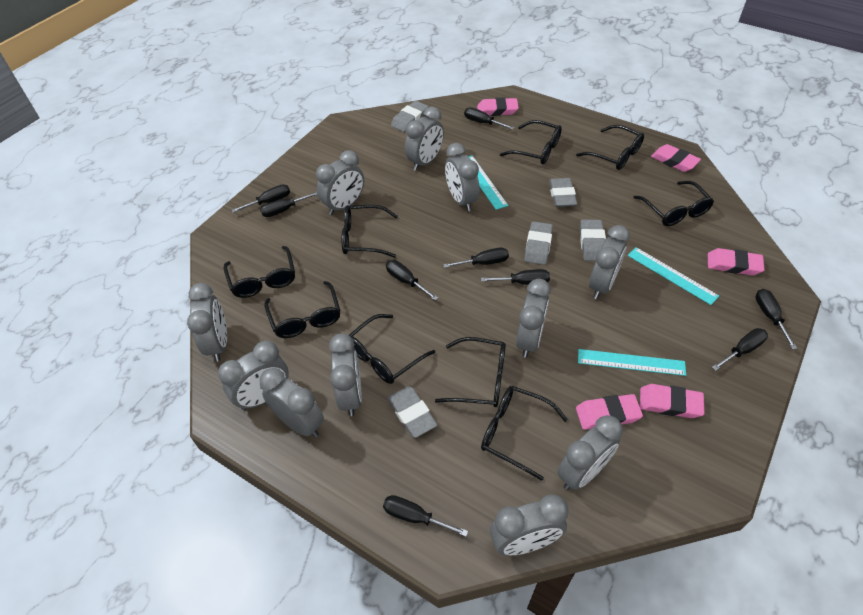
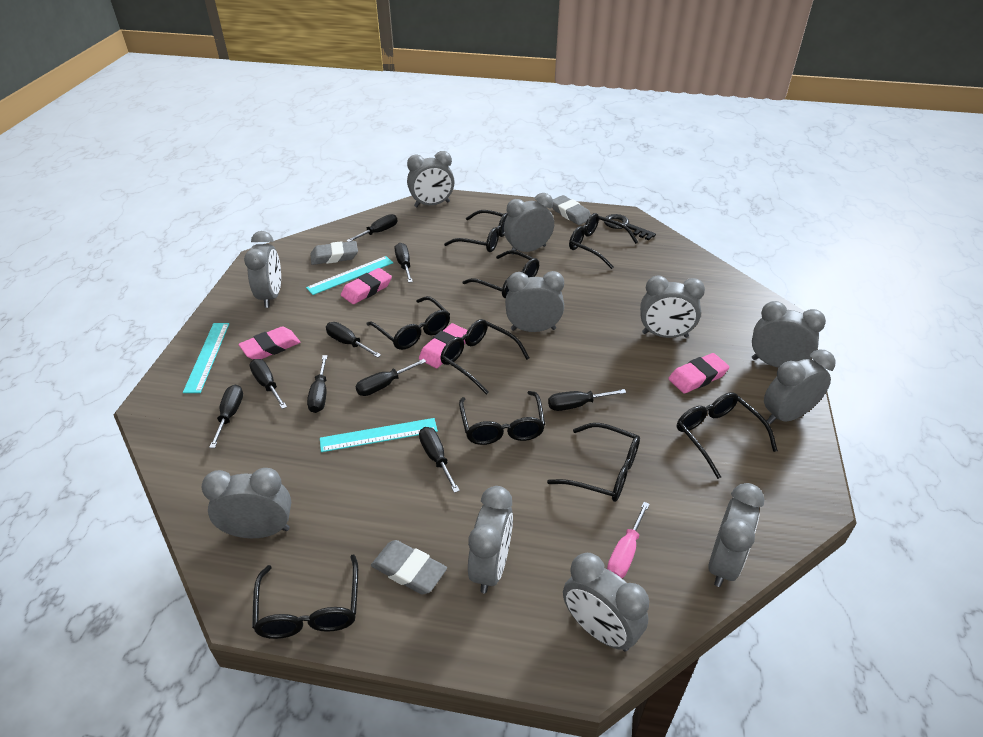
black key: 0 -> 1
grey eraser: 5 -> 3
pink eraser: 5 -> 4
pink screwdriver: 0 -> 1

